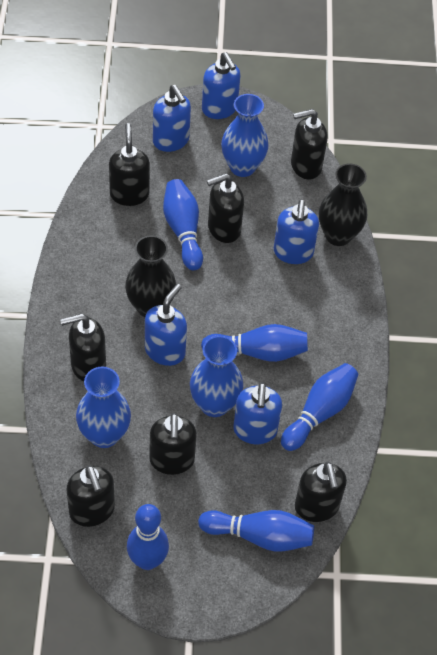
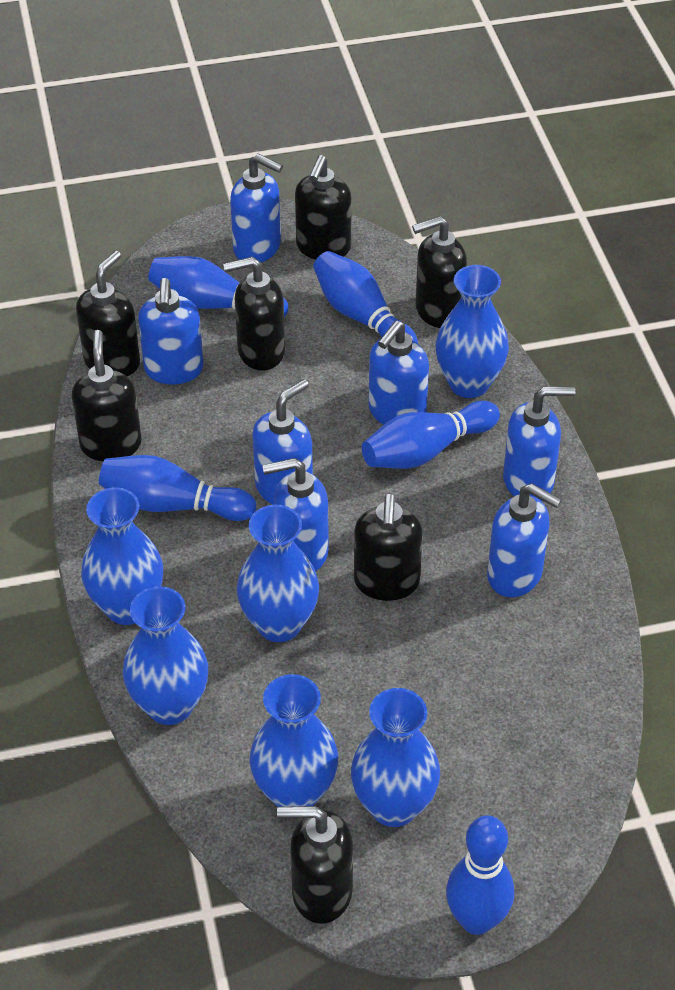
black vase: 2 -> 0
blue soap dispenser: 5 -> 7
blue vase: 3 -> 6

